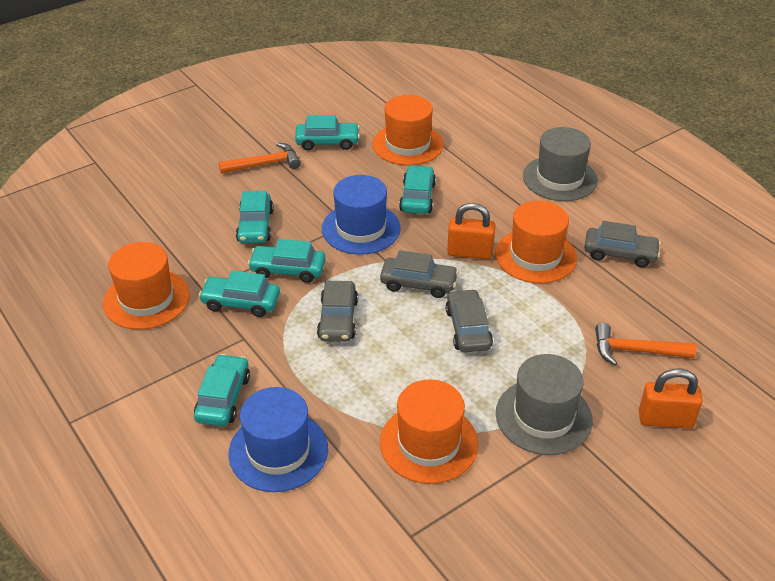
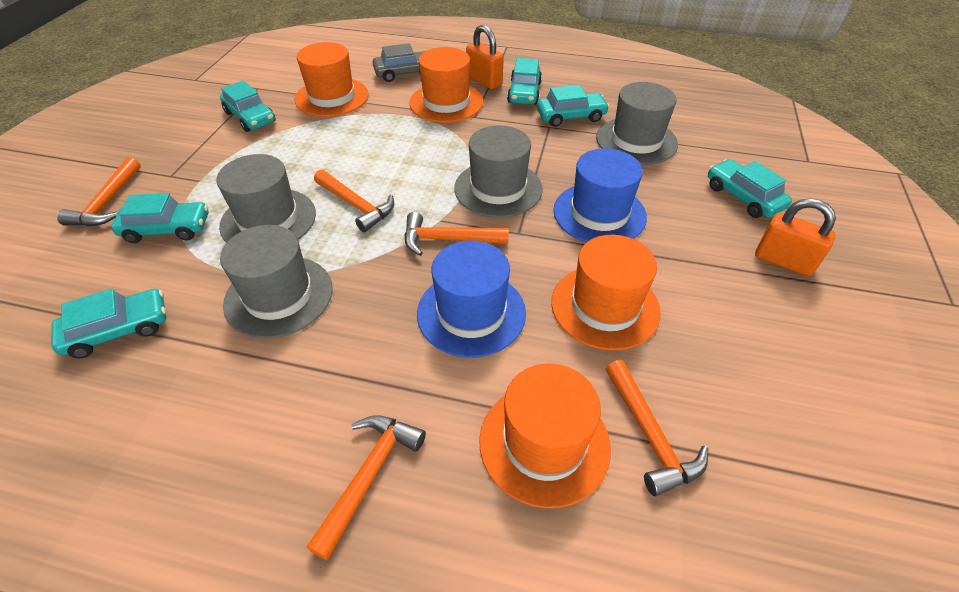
grey car: 4 -> 1
grey hat: 2 -> 4
orange hammer: 2 -> 5

